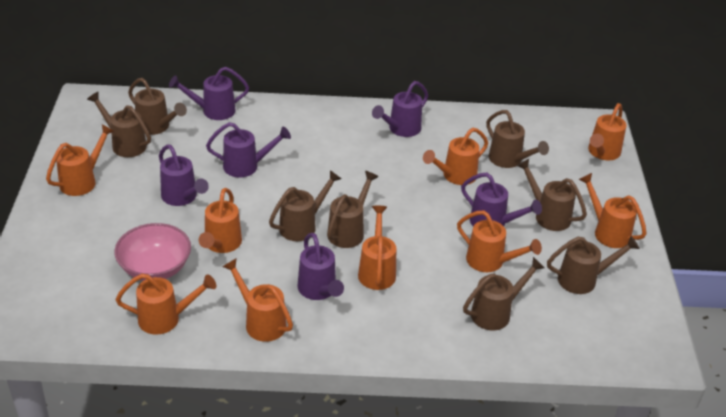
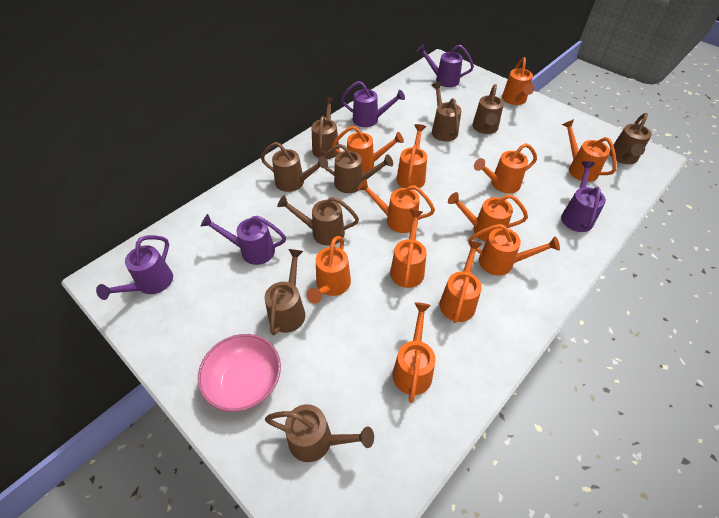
brown watering can: 8 -> 9
orange watering can: 9 -> 12
purple watering can: 6 -> 5

